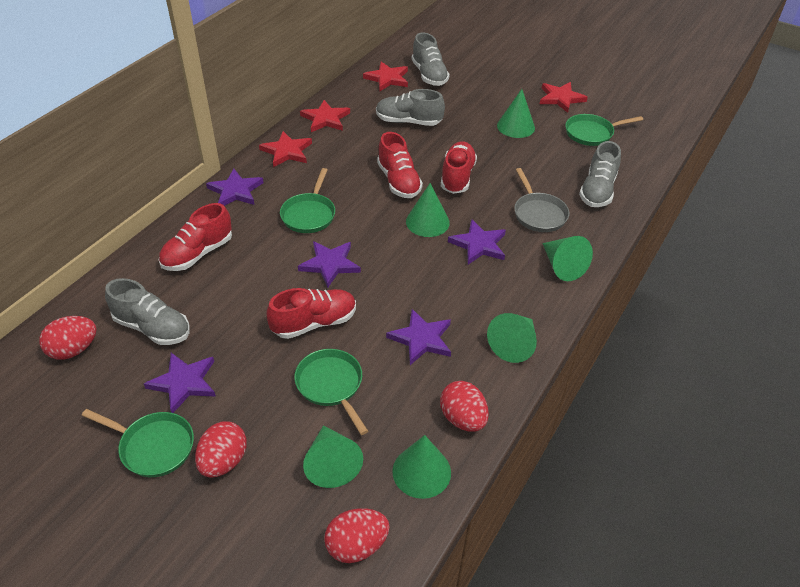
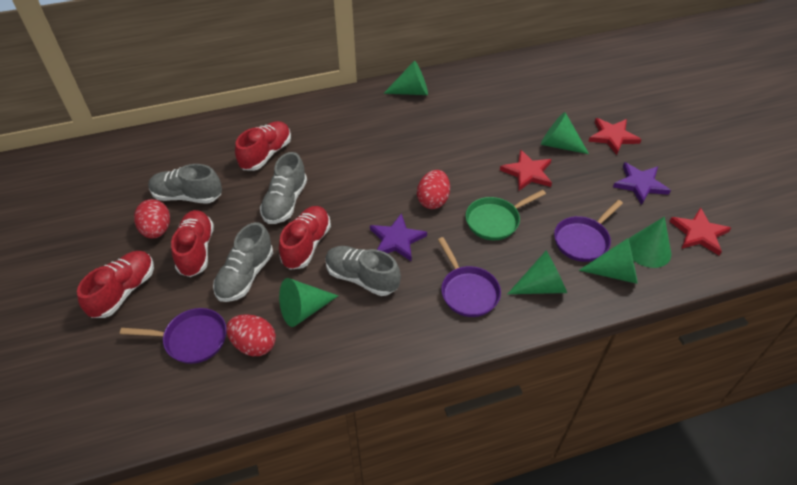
green pan: 4 -> 1
grey pan: 1 -> 0
purple pan: 0 -> 3
purple star: 5 -> 2
red egg: 4 -> 3
red star: 4 -> 3

